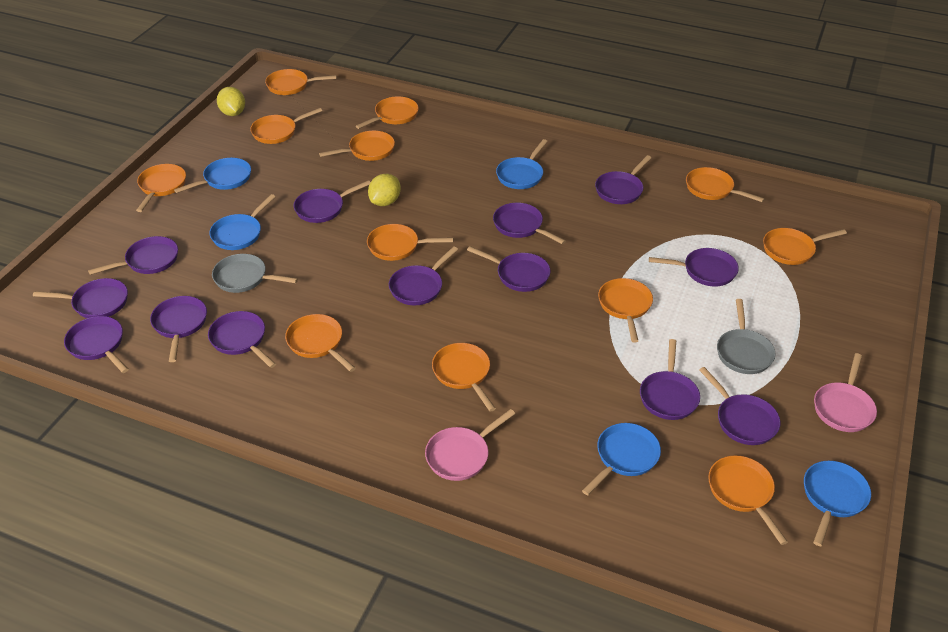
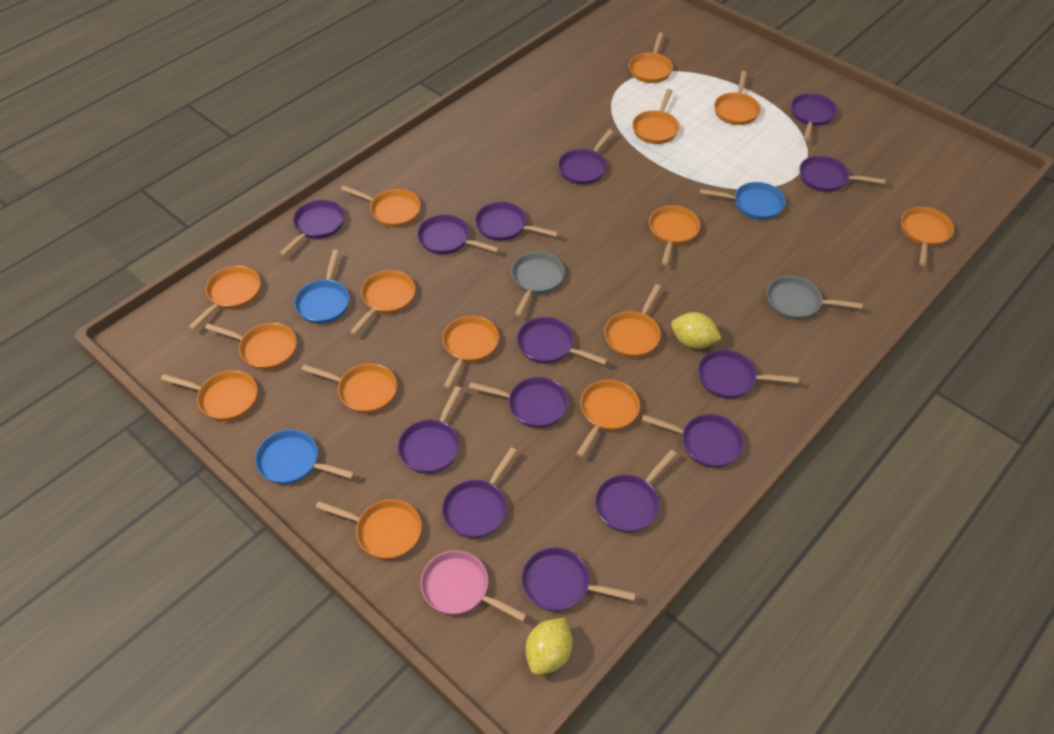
blue pan: 5 -> 3
orange pan: 12 -> 15
pink pan: 2 -> 1
purple pan: 13 -> 14

